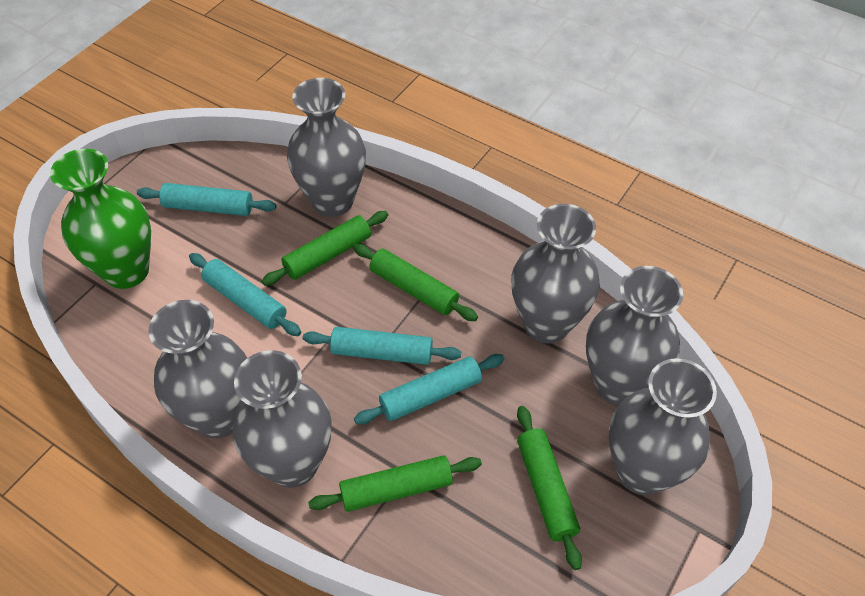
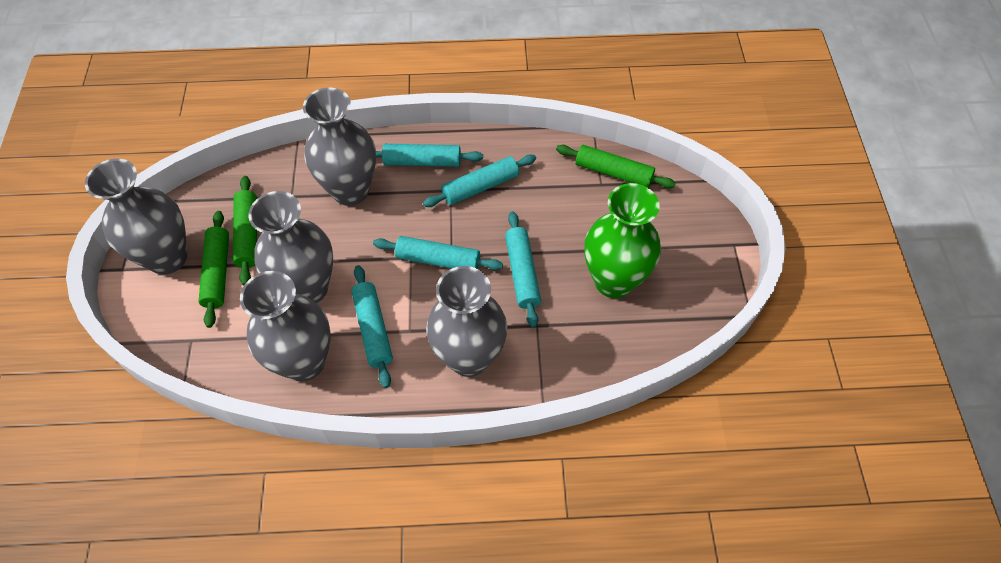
green rolling pin: 4 -> 3
grey vase: 6 -> 5
turquoise rolling pin: 4 -> 5

